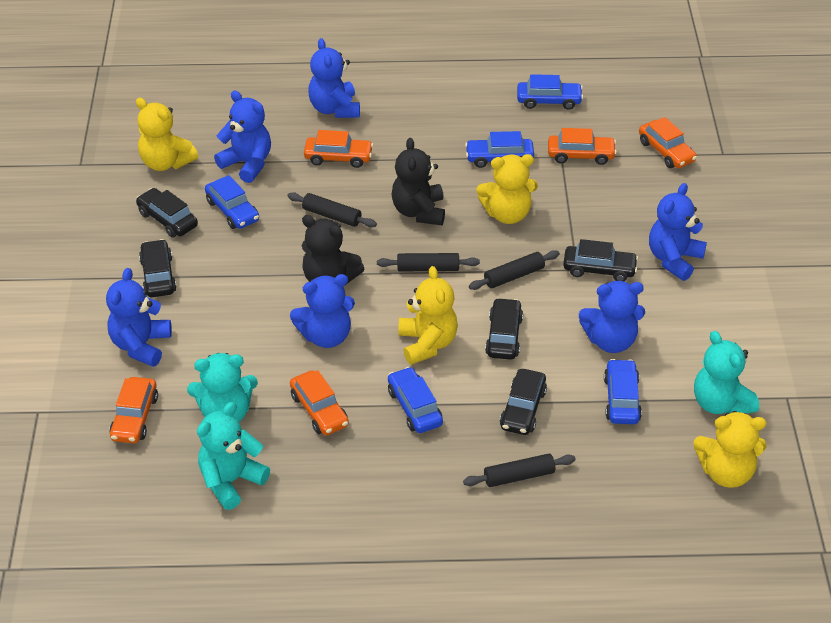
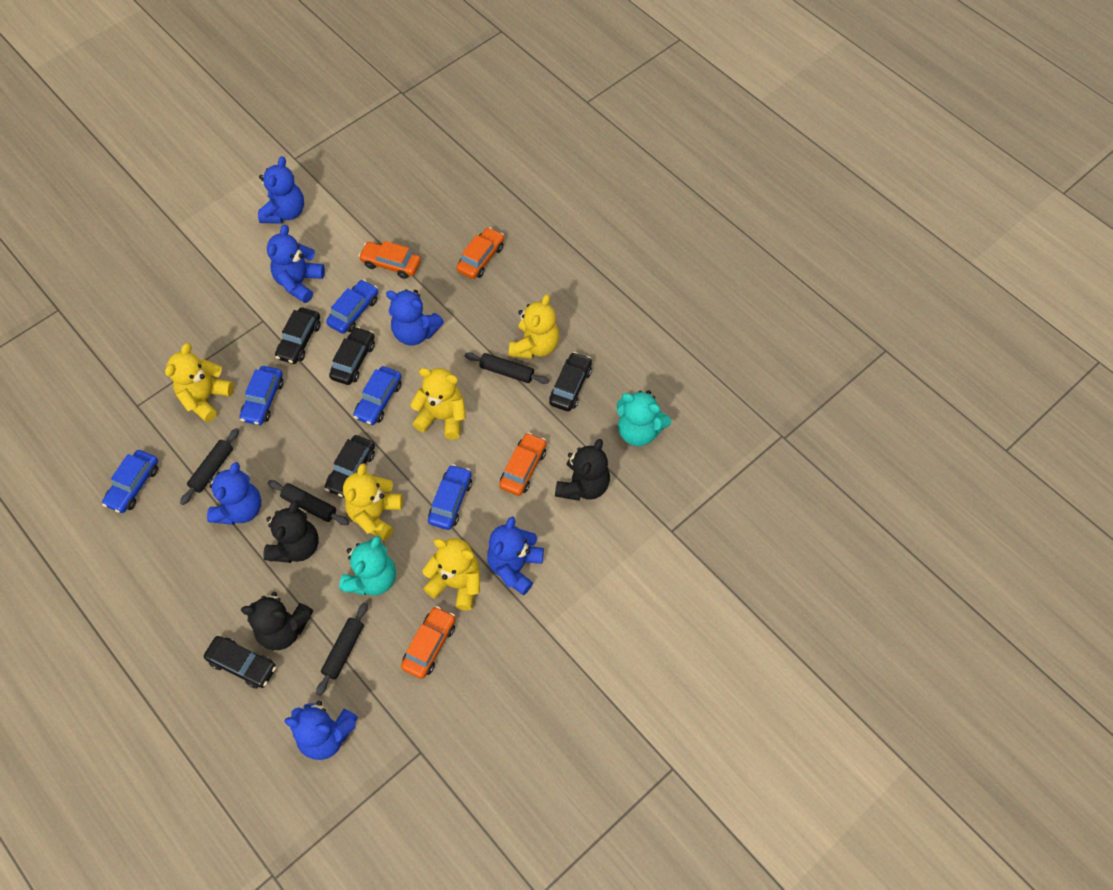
black teddy bear: 2 -> 3
orange car: 5 -> 4
turquoise teddy bear: 3 -> 2
yellow teddy bear: 4 -> 5

